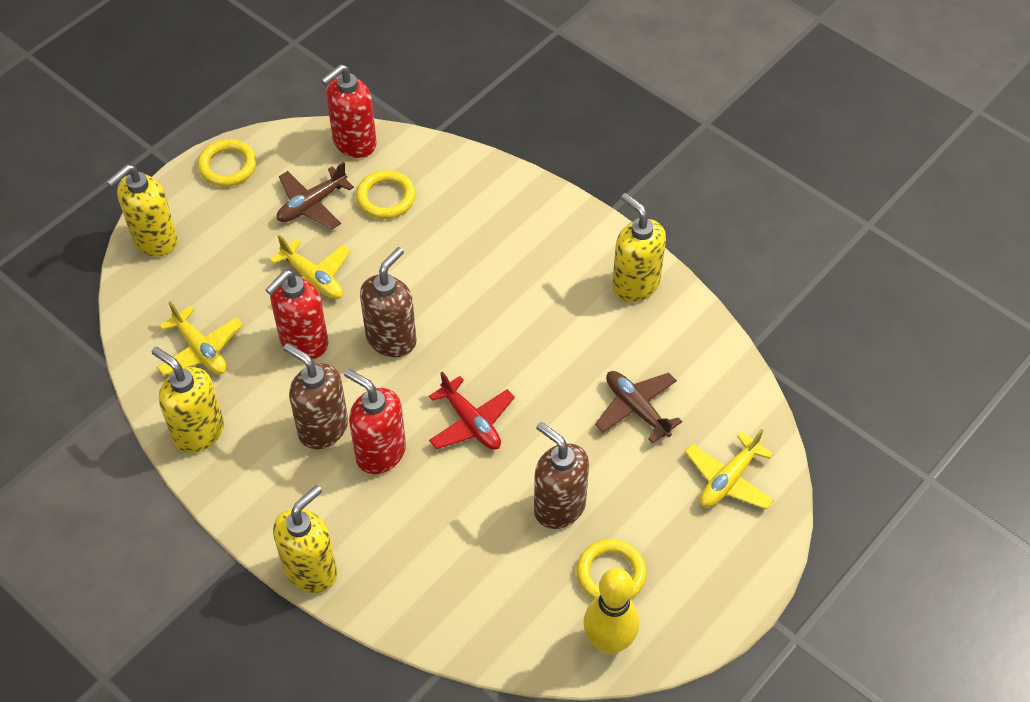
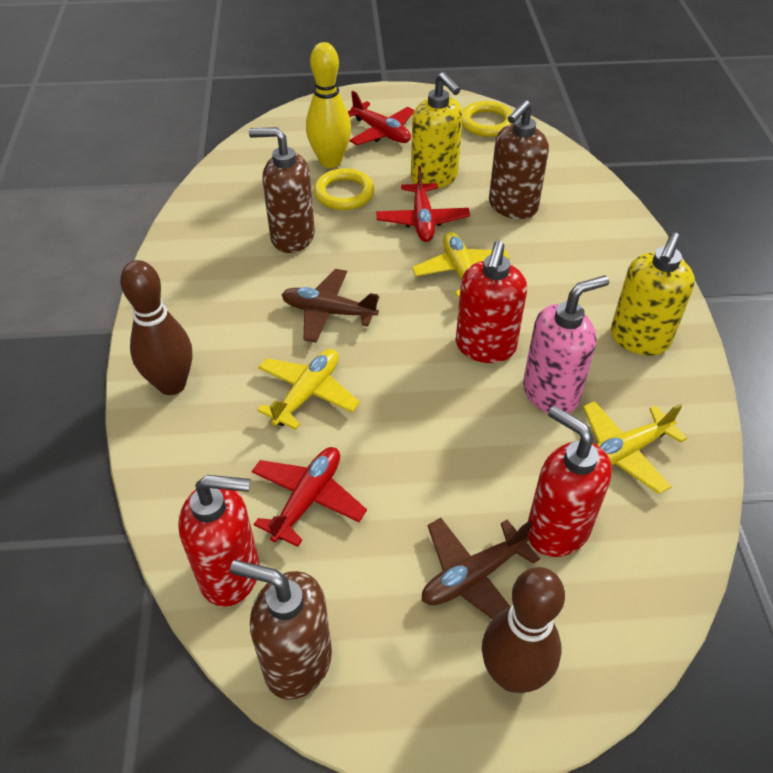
brown bowling pin: 0 -> 2
pink soap dispenser: 0 -> 1
red plane: 1 -> 3
yellow ring: 3 -> 2
yellow soap dispenser: 4 -> 2

